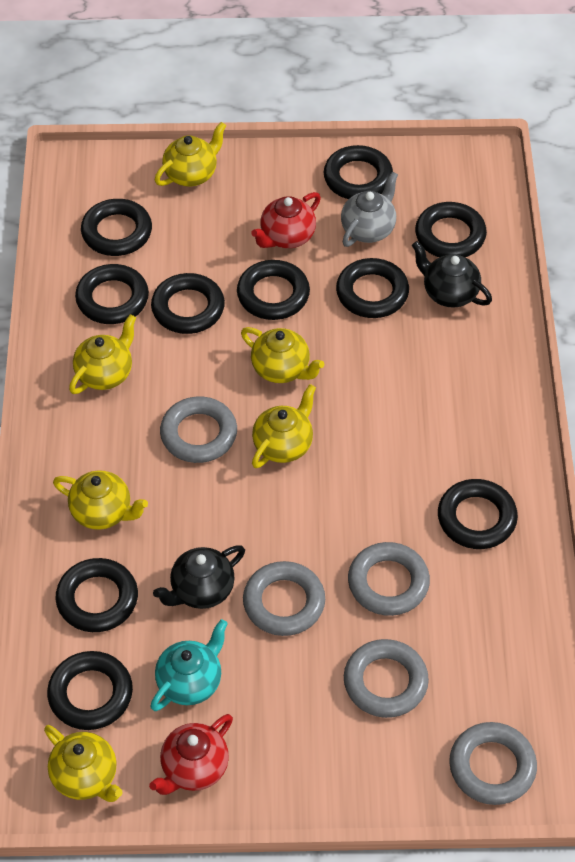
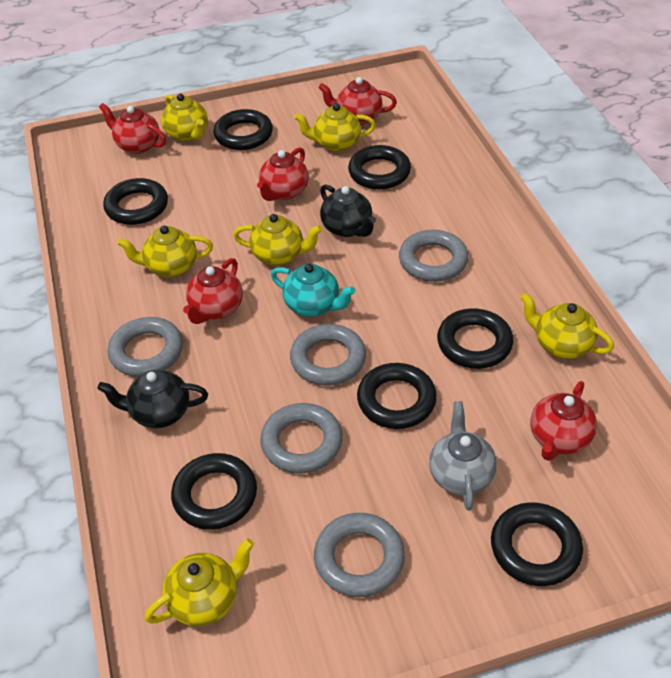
black ring: 10 -> 7
red teapot: 2 -> 5

